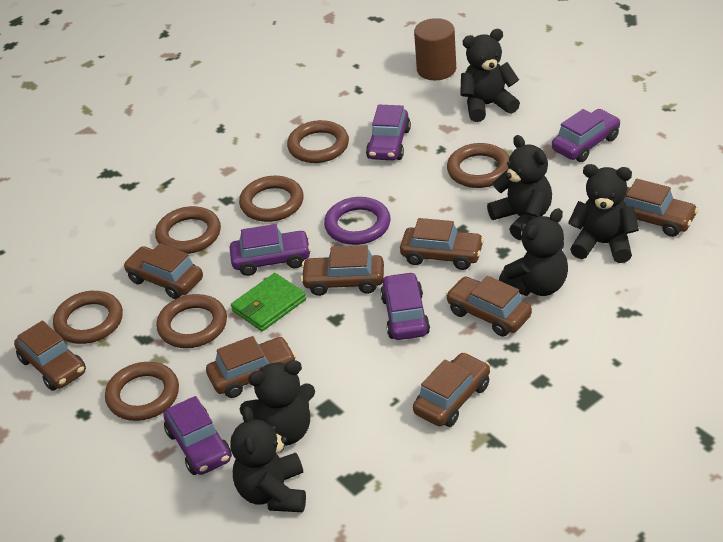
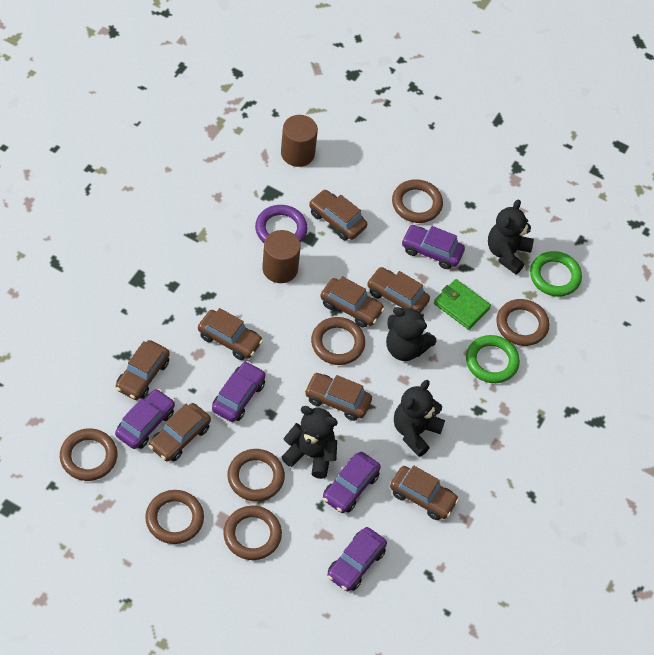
black teddy bear: 6 -> 4
brown cylinder: 1 -> 2
green ring: 0 -> 2

